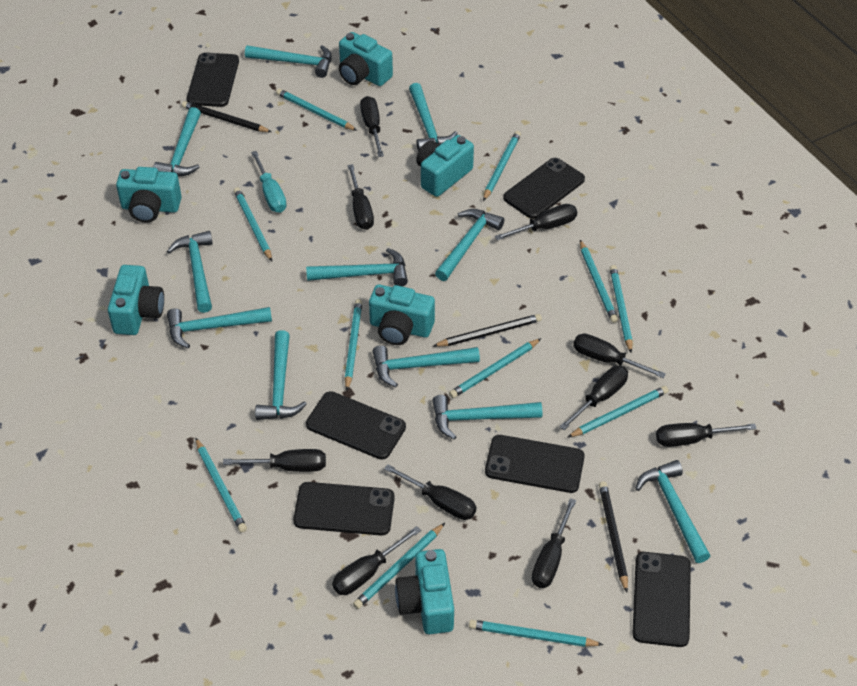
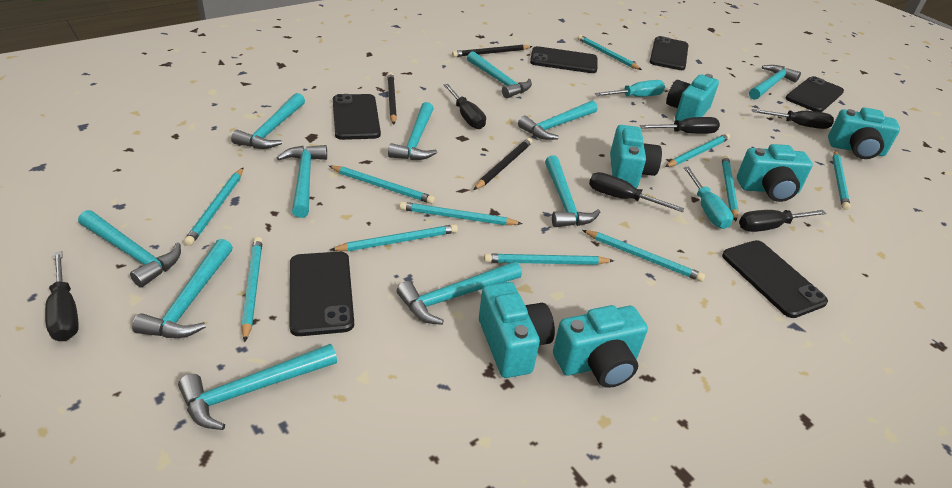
black screwdriver: 10 -> 6
turquoise screwdriver: 1 -> 2

